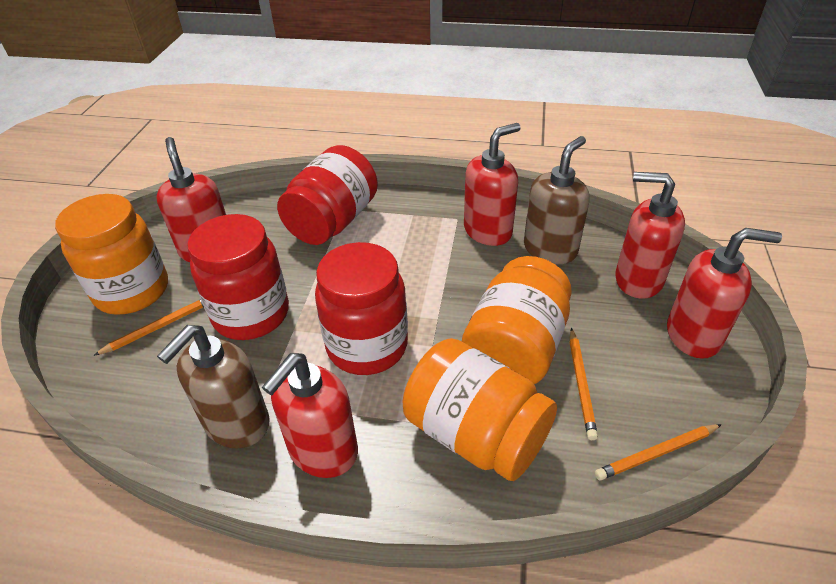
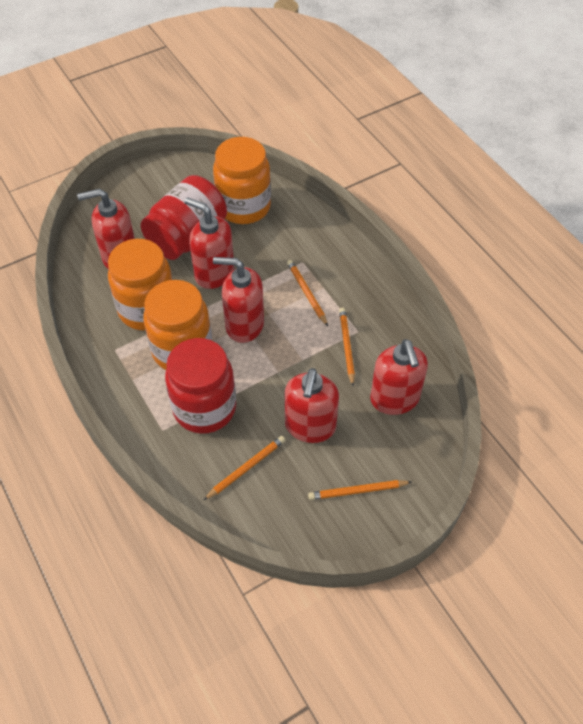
brown soap dispenser: 2 -> 0
orange pencil: 3 -> 4
red jar: 3 -> 2

